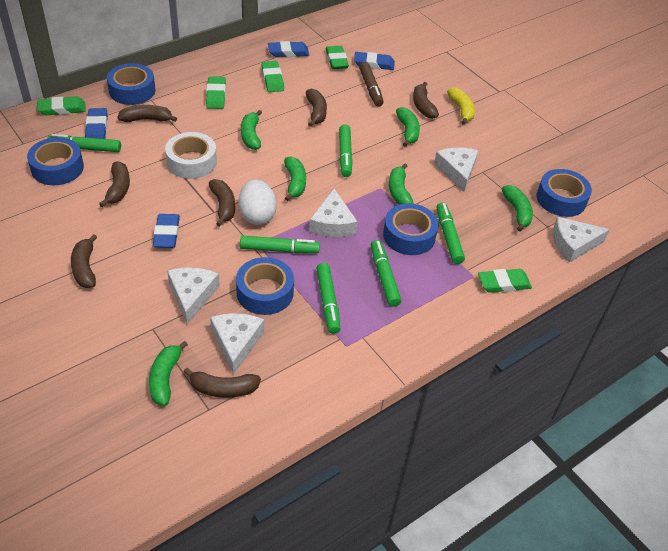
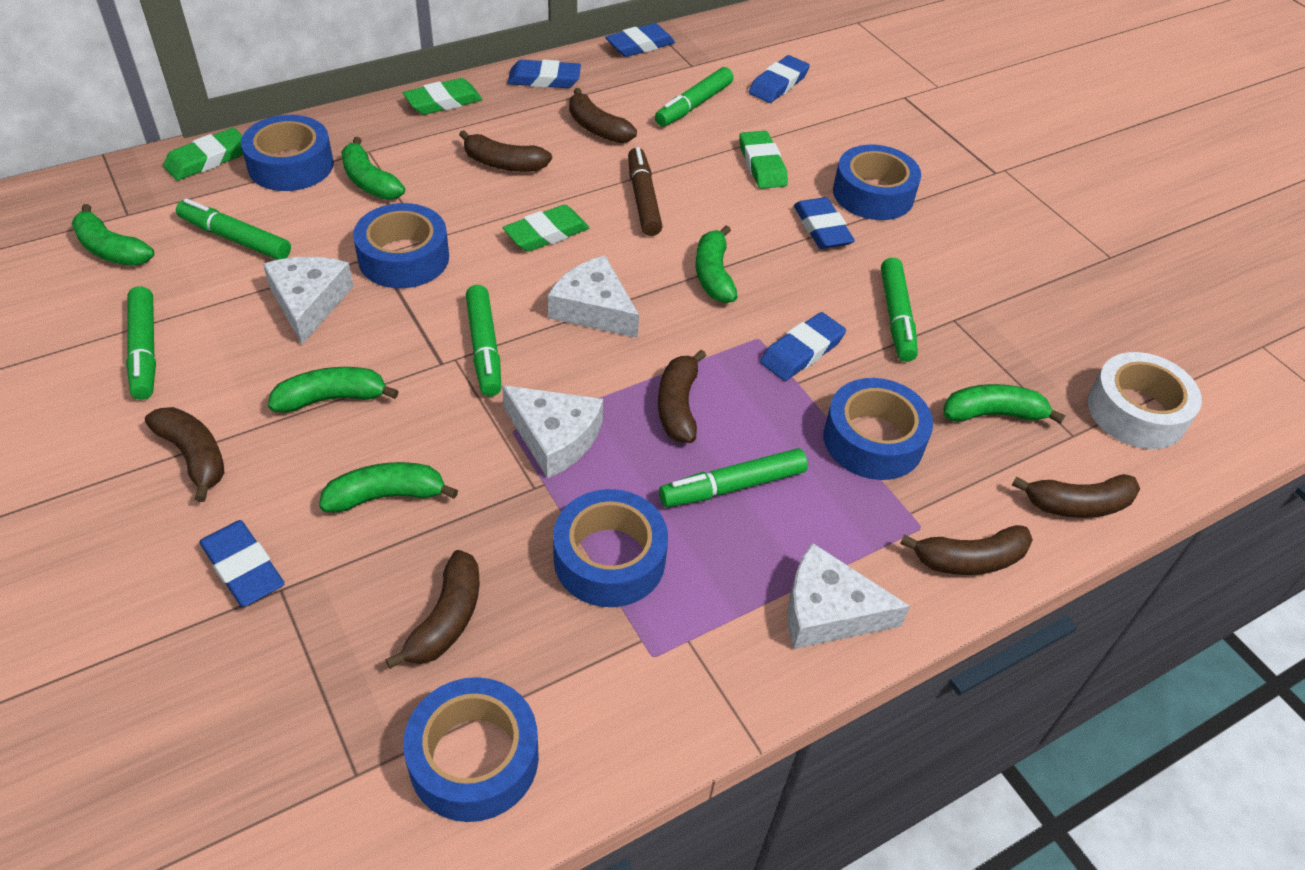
blue eraser: 4 -> 6
blue tape: 5 -> 6
green eraser: 5 -> 4
white cheese: 5 -> 4
white egg: 1 -> 0
yellow banana: 1 -> 0

